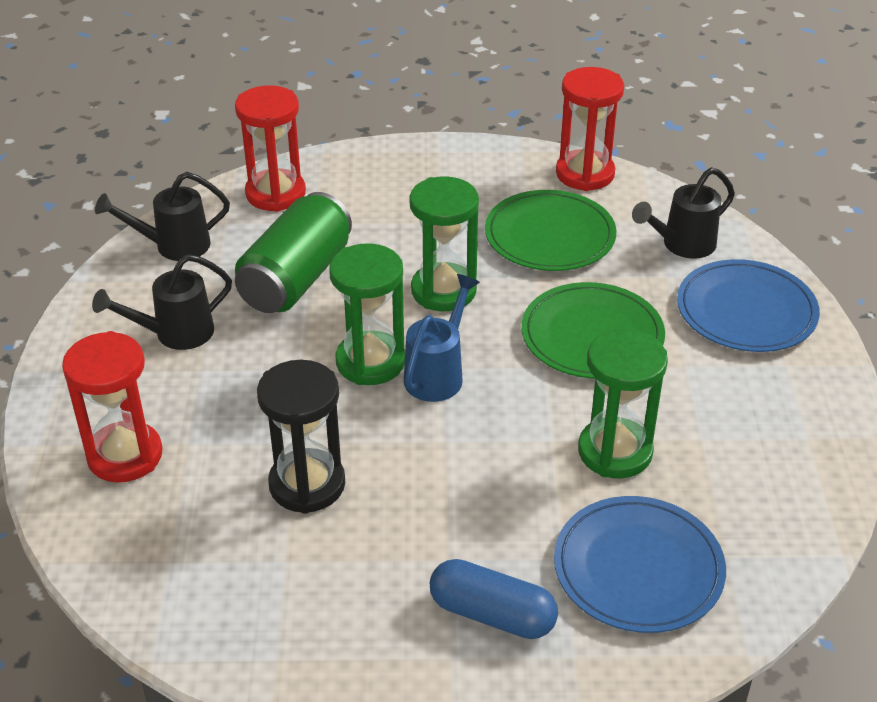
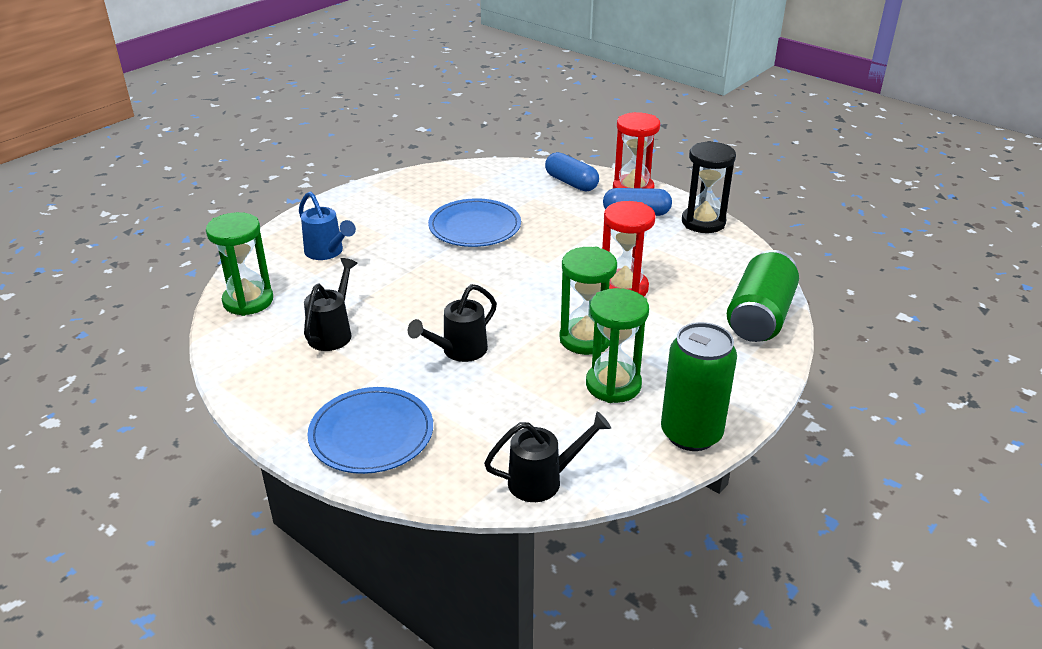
blue capsule: 1 -> 2
green can: 1 -> 2
green plate: 2 -> 0
red hourglass: 3 -> 2

